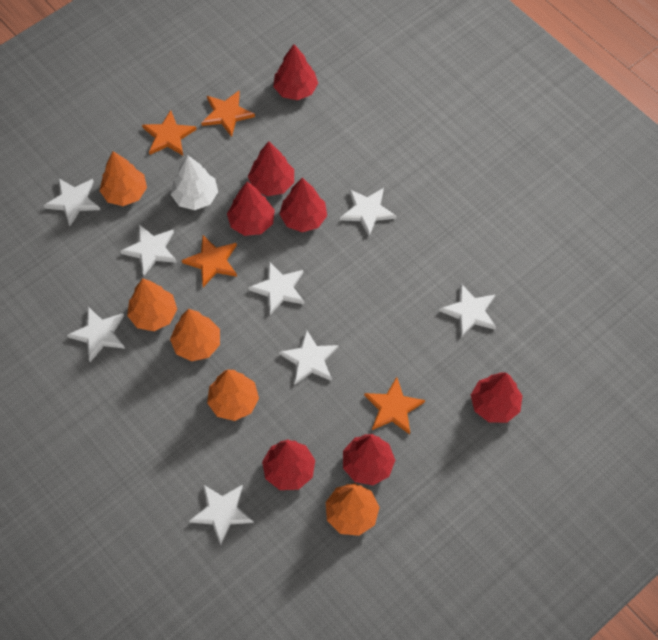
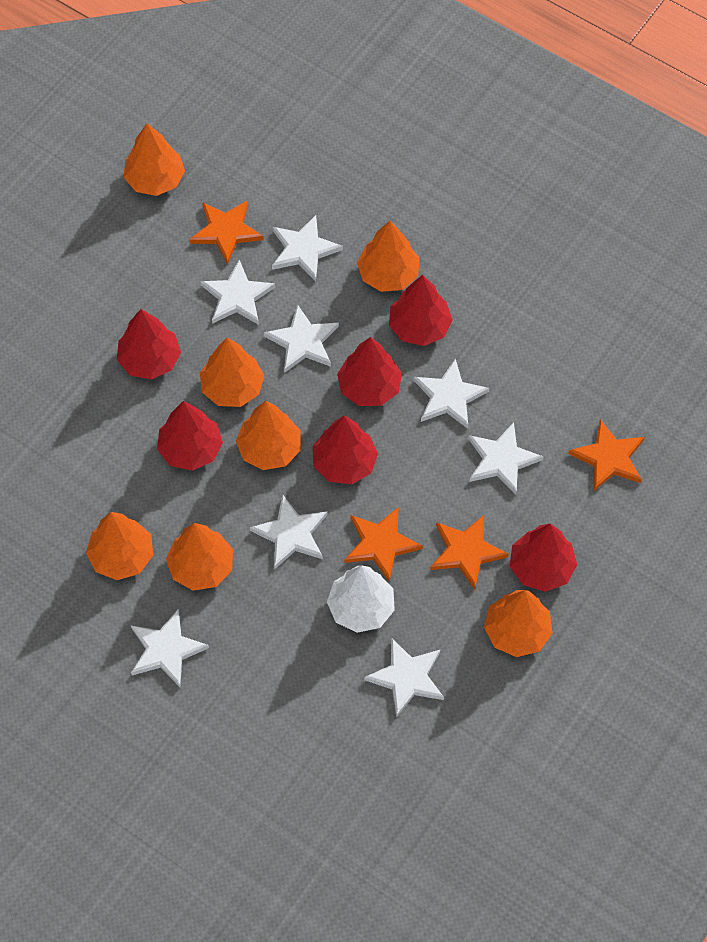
orange tree: 5 -> 7
red tree: 7 -> 6

